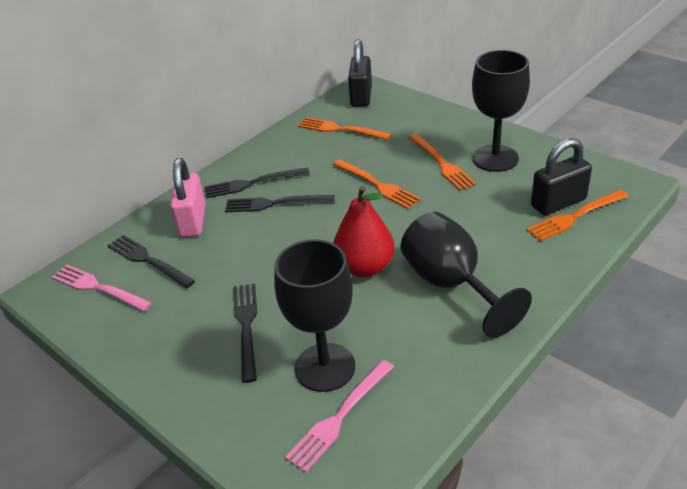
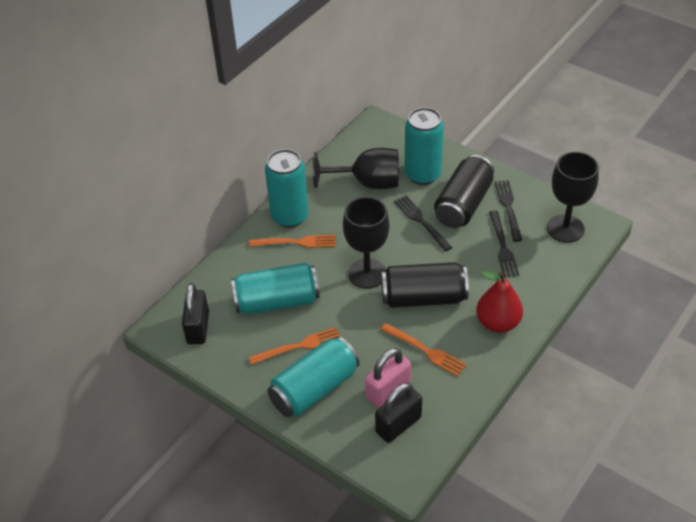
black can: 0 -> 2
black fork: 4 -> 3
orange fork: 4 -> 3
pink fork: 2 -> 0
turquoise can: 0 -> 4

